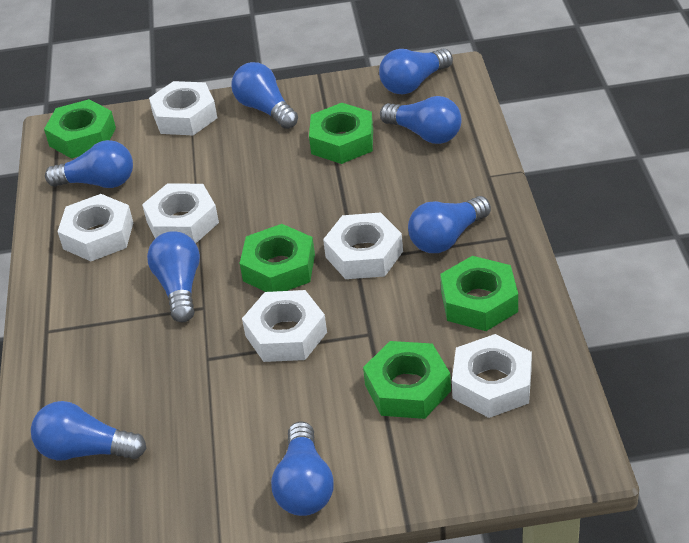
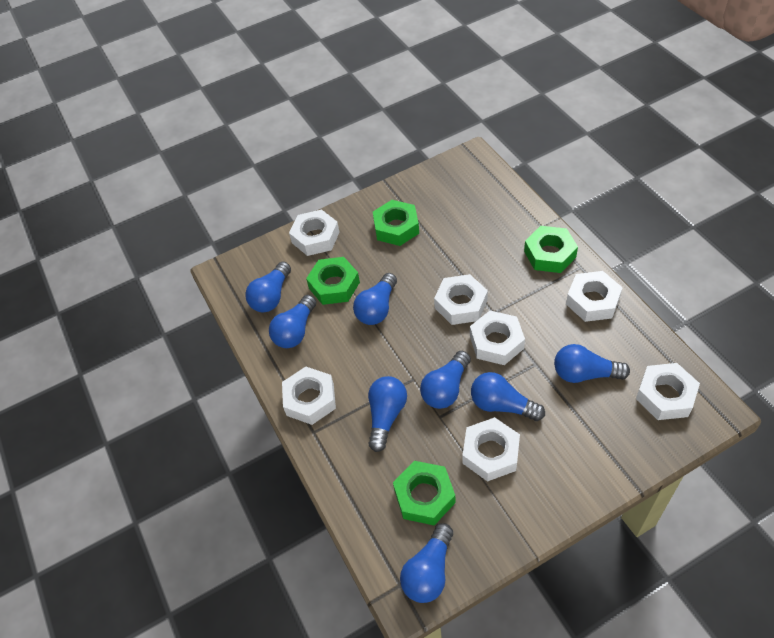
green nut: 5 -> 4
white nut: 6 -> 7

